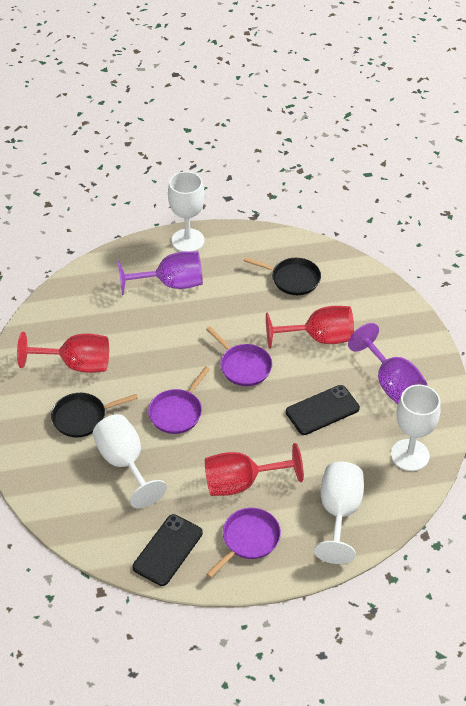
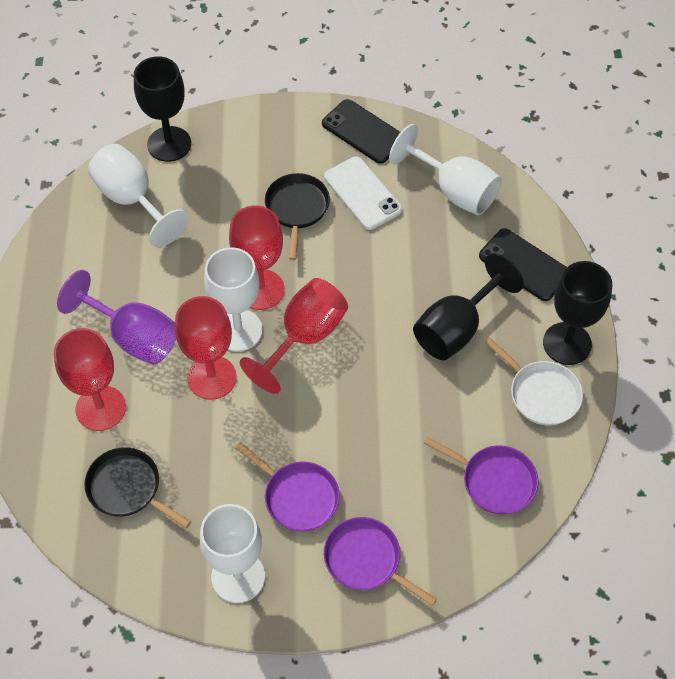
black goblet: 0 -> 3
purple goblet: 2 -> 1
red goblet: 3 -> 4
white pan: 0 -> 1
white phone: 0 -> 1

